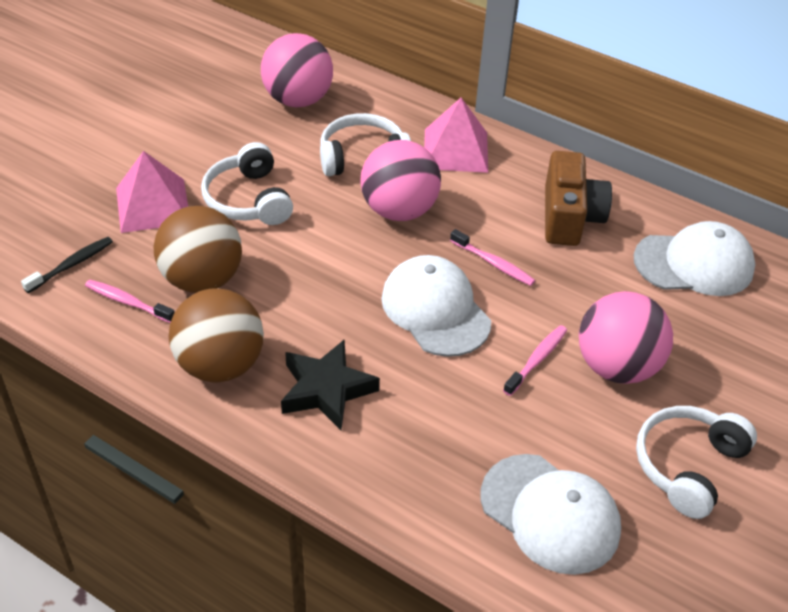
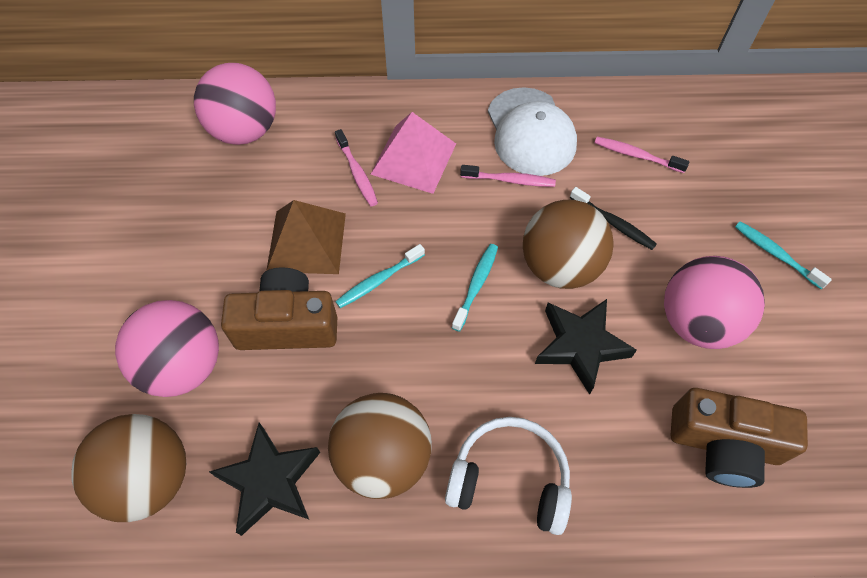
black star: 1 -> 2
brown ball: 2 -> 3
brown camera: 1 -> 2
brown pyramid: 0 -> 1
pink pyramid: 2 -> 1
turquoise toothbrush: 0 -> 3
white cap: 3 -> 1
white headphones: 3 -> 1

